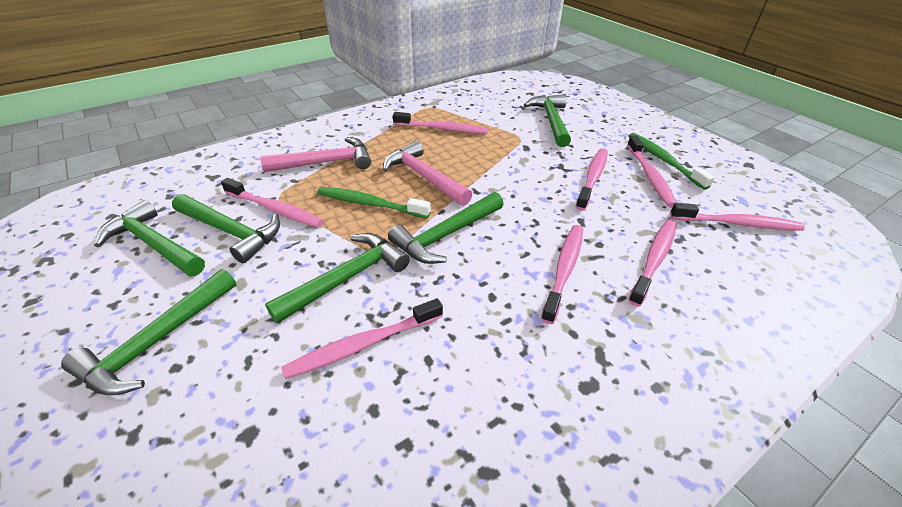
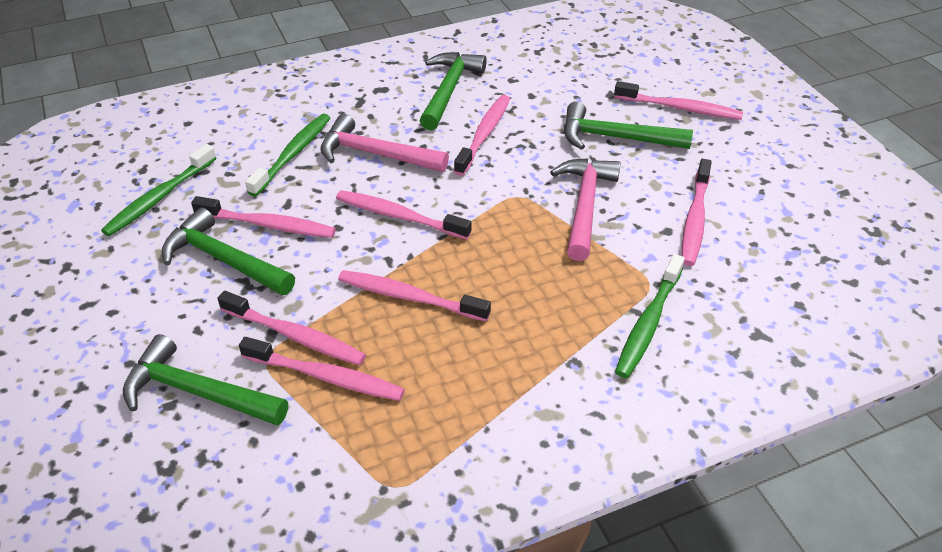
green hammer: 6 -> 4
green toothbrush: 2 -> 3

